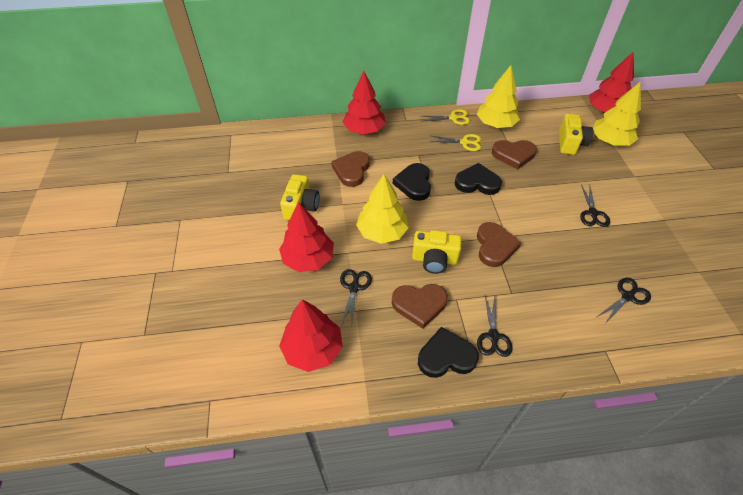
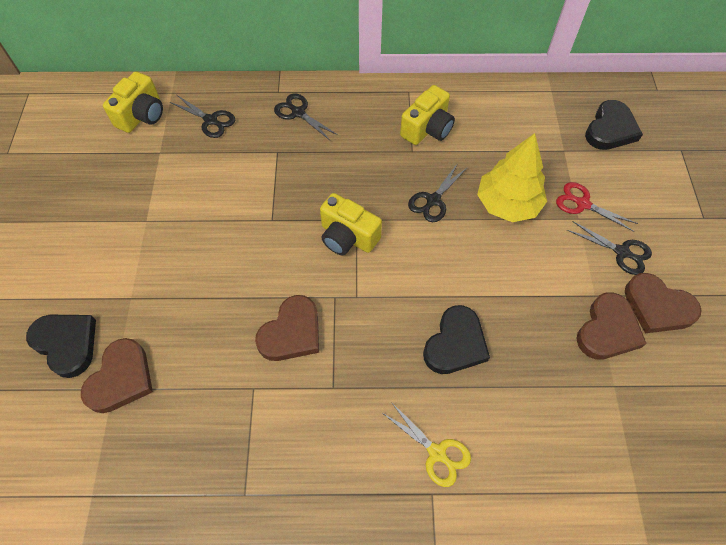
red scissors: 0 -> 1
red tree: 4 -> 0
yellow scissors: 2 -> 1
yellow tree: 3 -> 1

